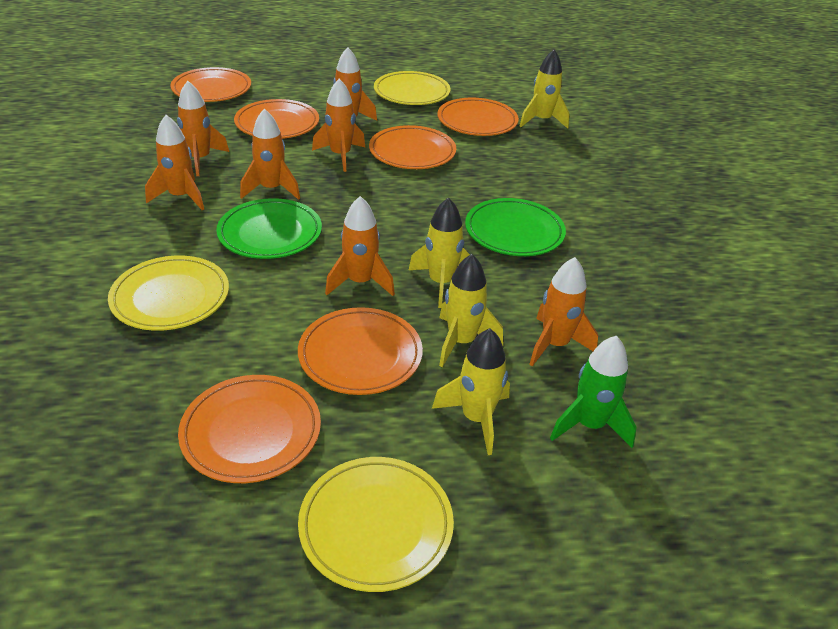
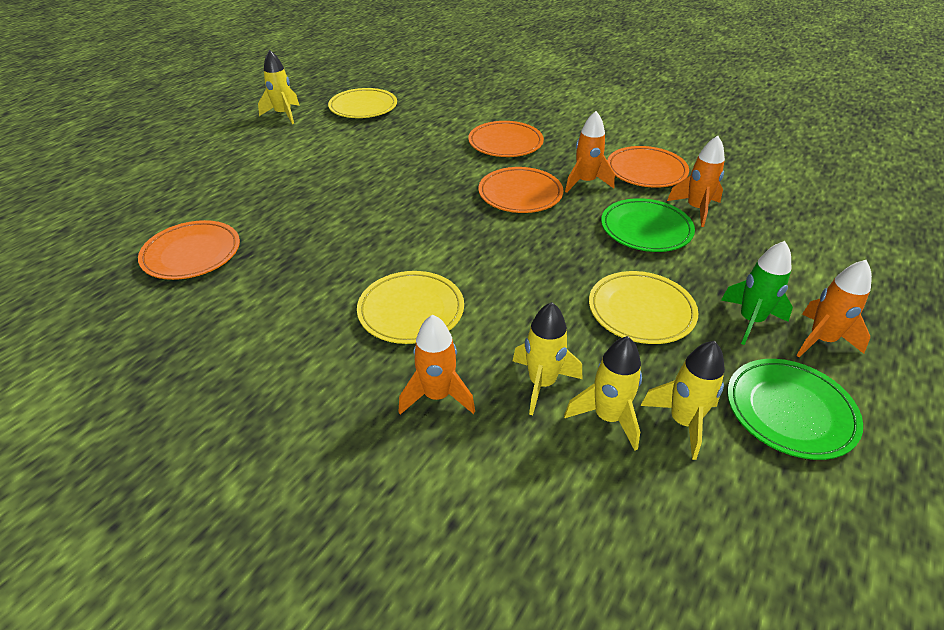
orange plate: 6 -> 4
orange rocket: 7 -> 4

